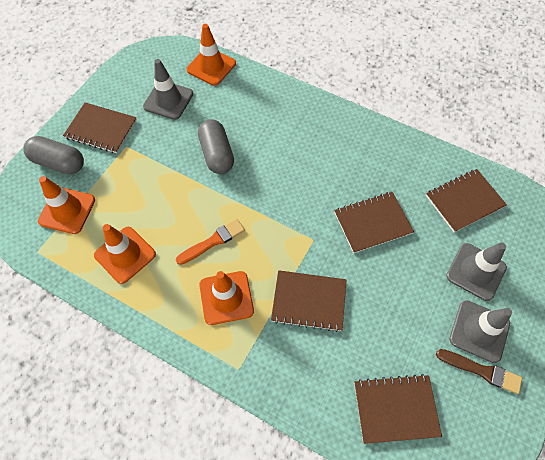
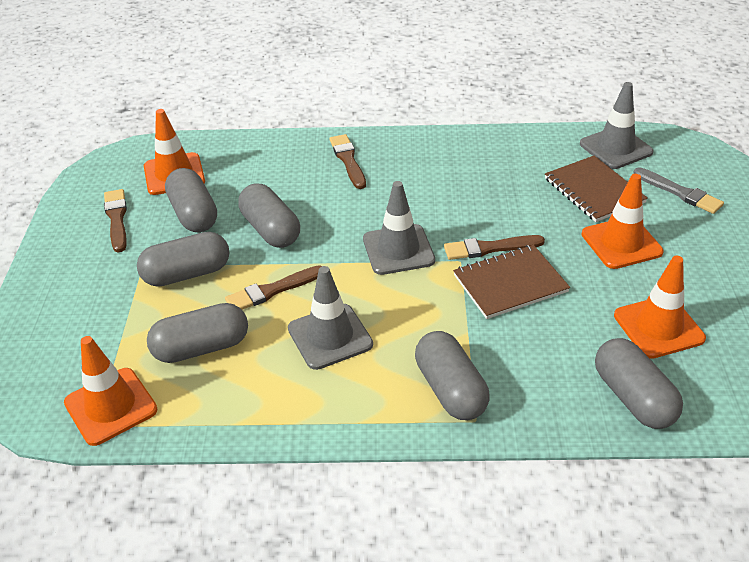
brown brush: 1 -> 4
brown notebook: 5 -> 2
grey brush: 0 -> 1
grey capsule: 2 -> 6
orange brush: 1 -> 0

